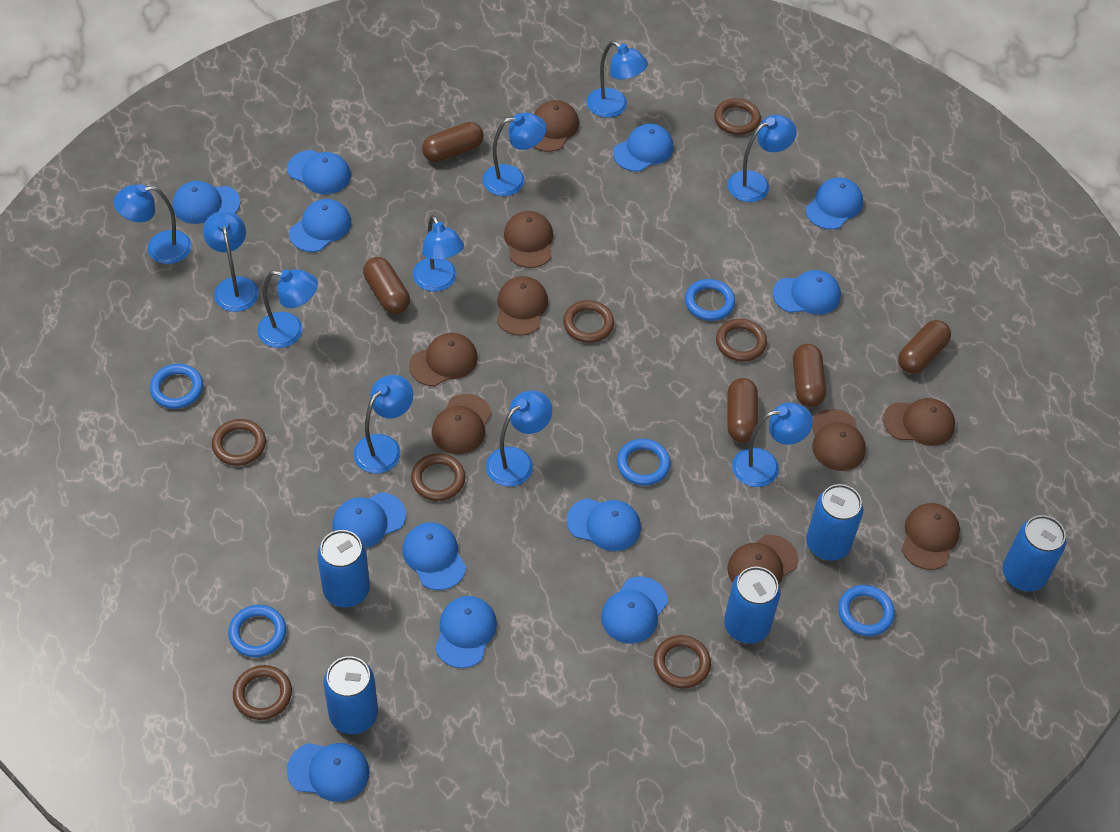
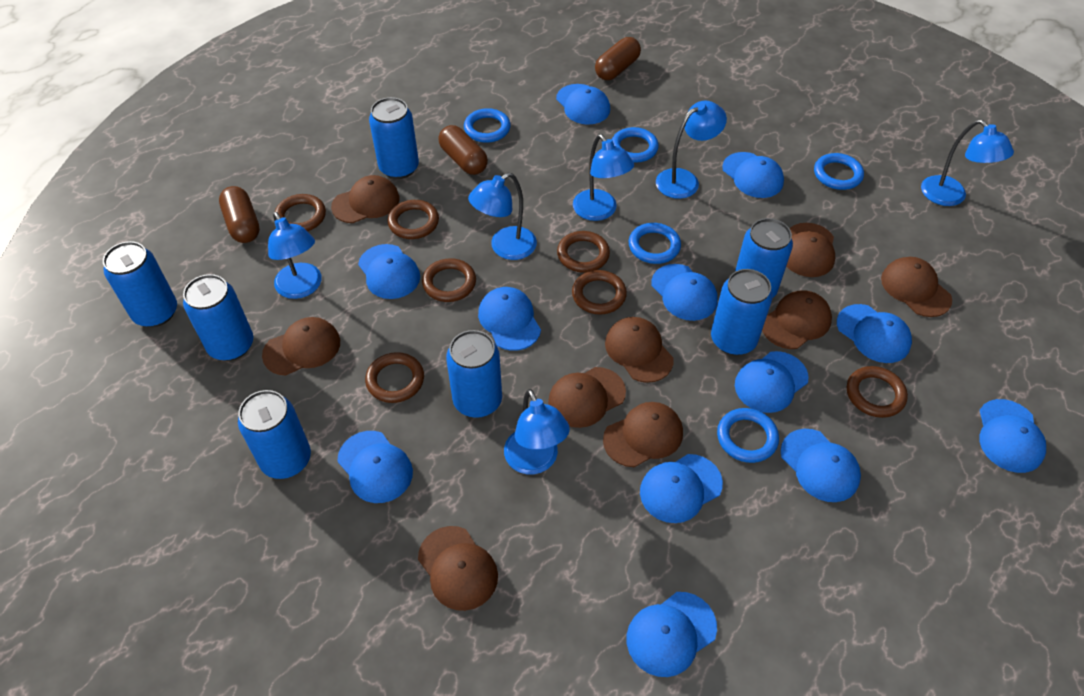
blue can: 5 -> 7
blue lamp: 10 -> 6
brown capsule: 5 -> 3

